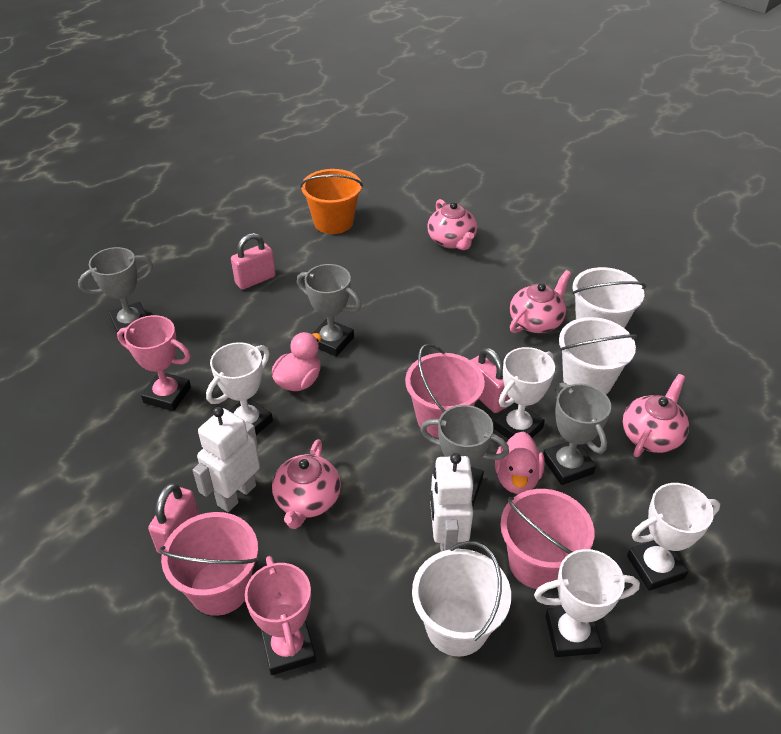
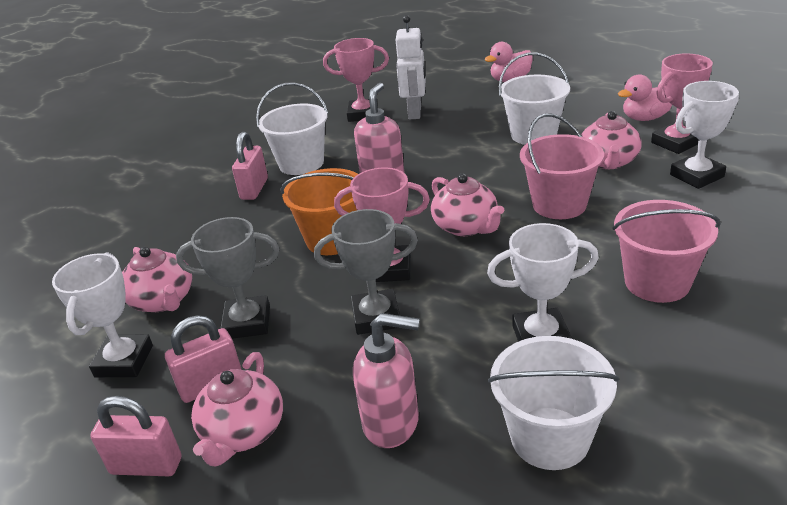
grey trophy: 4 -> 2
pink bucket: 3 -> 2
pink soap dispenser: 0 -> 2
pink trophy: 2 -> 3
white robot: 2 -> 1
white trophy: 4 -> 3

